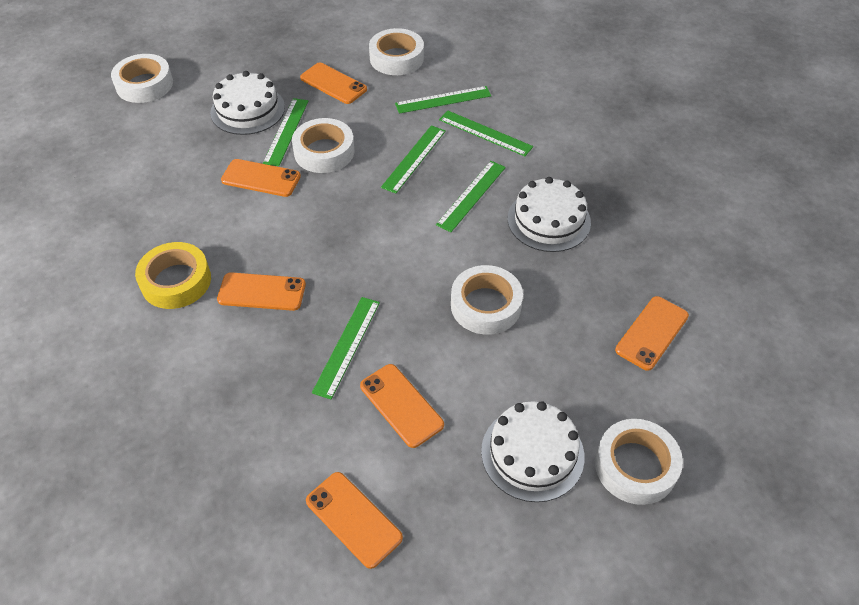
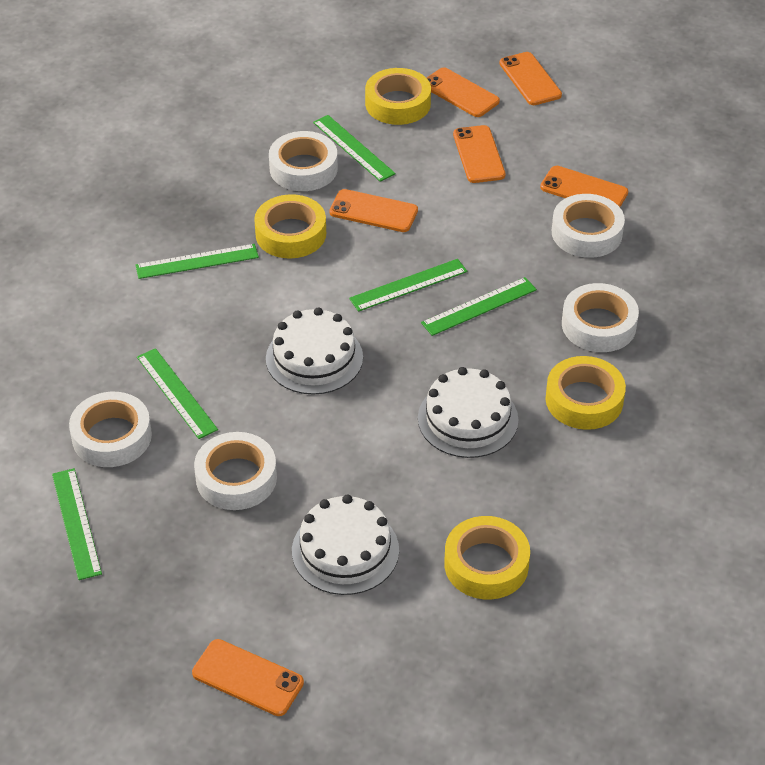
yellow tape: 1 -> 4

